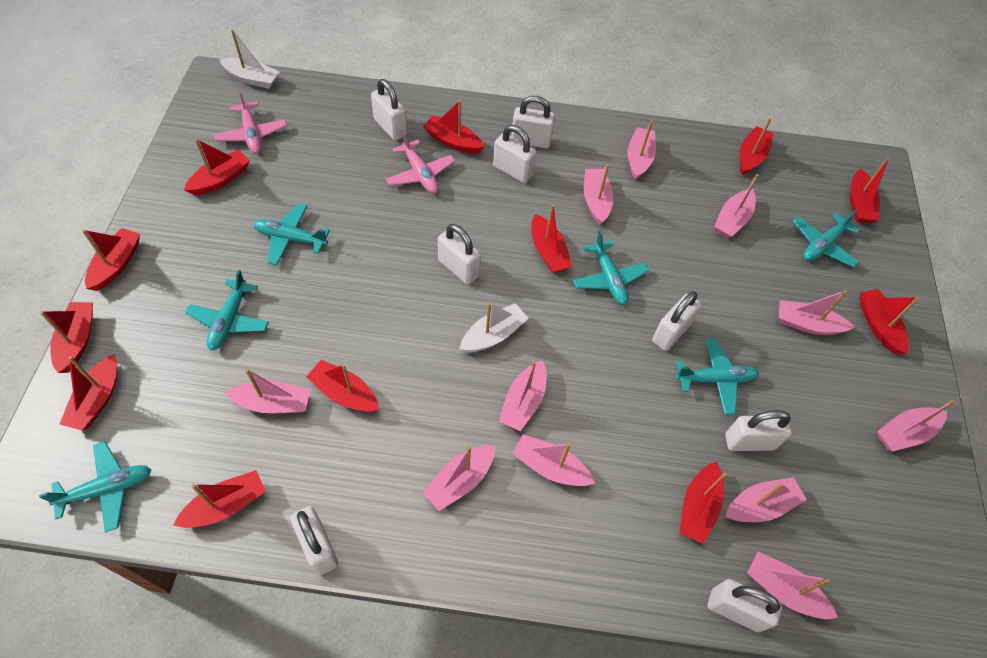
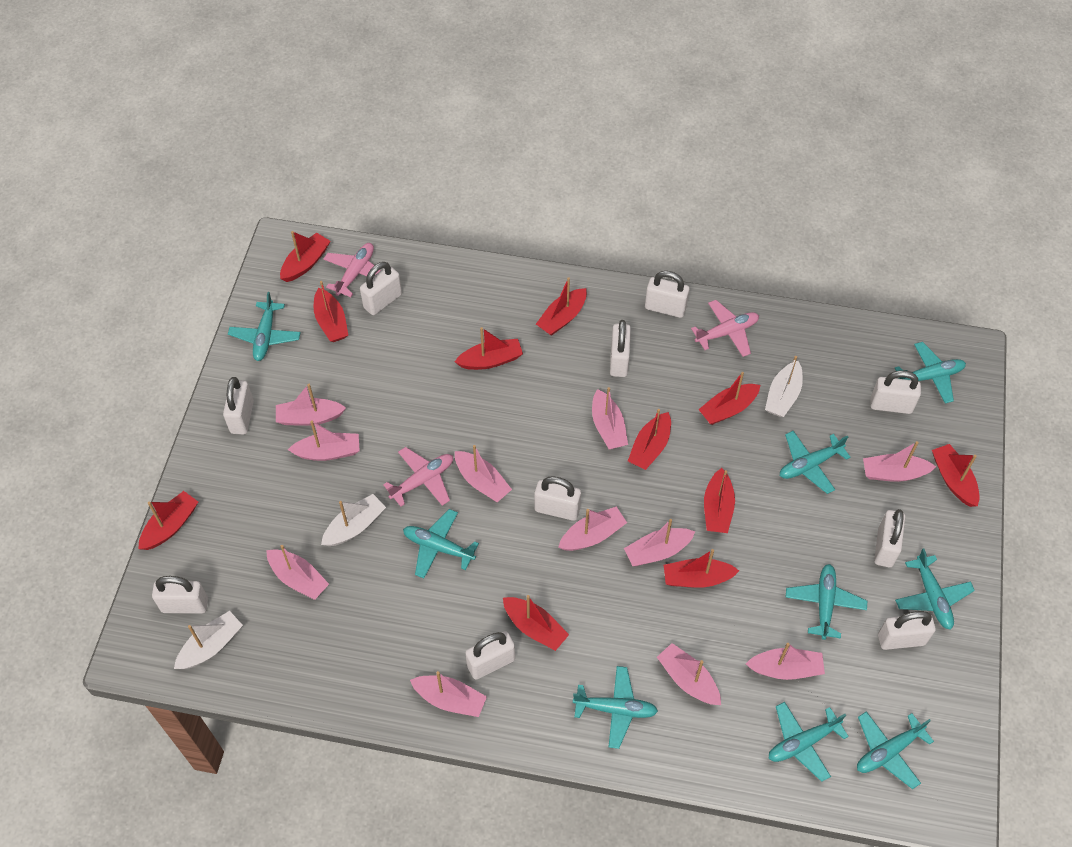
pink plane: 2 -> 3
red boat: 12 -> 11
turquoise plane: 6 -> 9
white boat: 2 -> 3
white padlock: 8 -> 10

